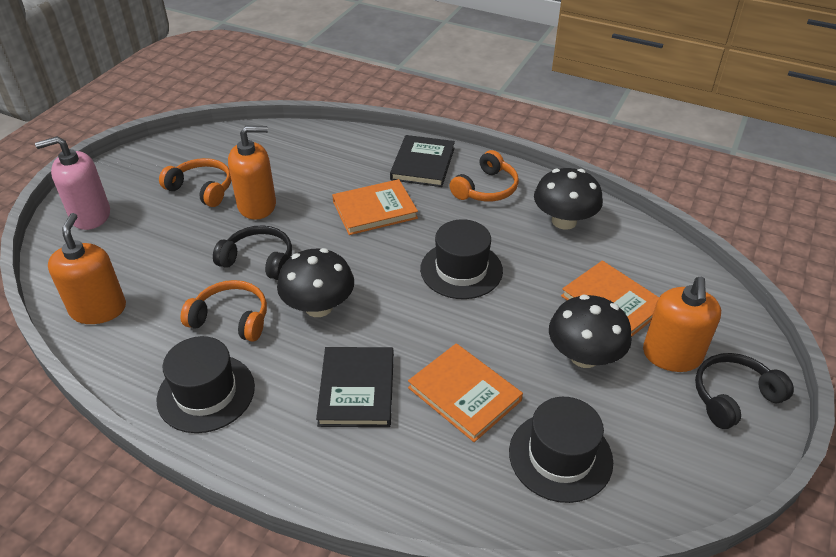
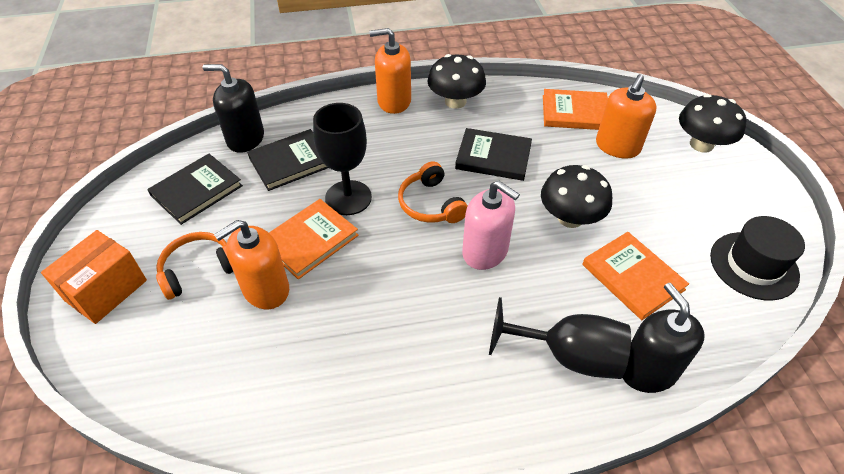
black book: 2 -> 3
black goblet: 0 -> 2
black hat: 3 -> 1
black headphones: 2 -> 0
black soap dispenser: 0 -> 2
orange box: 0 -> 1
orange headphones: 3 -> 2

